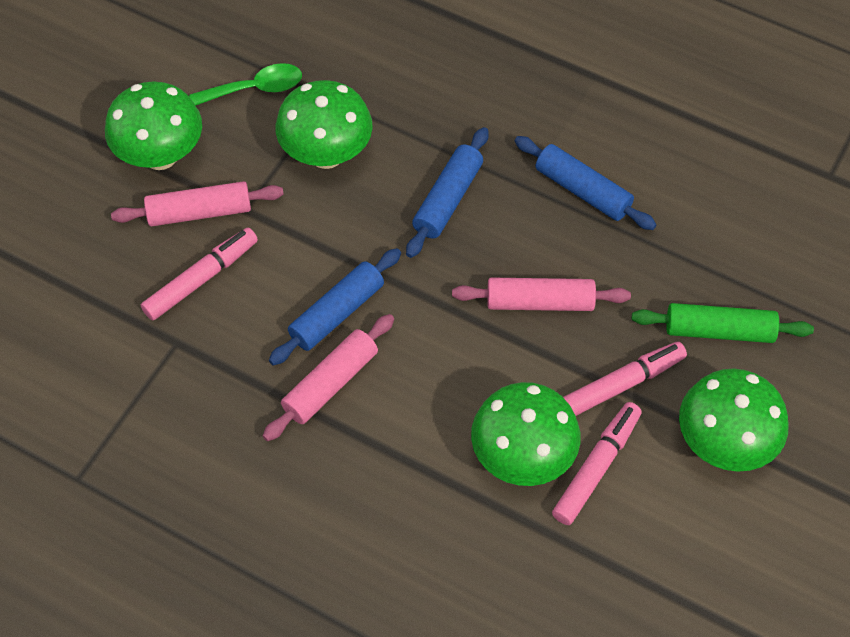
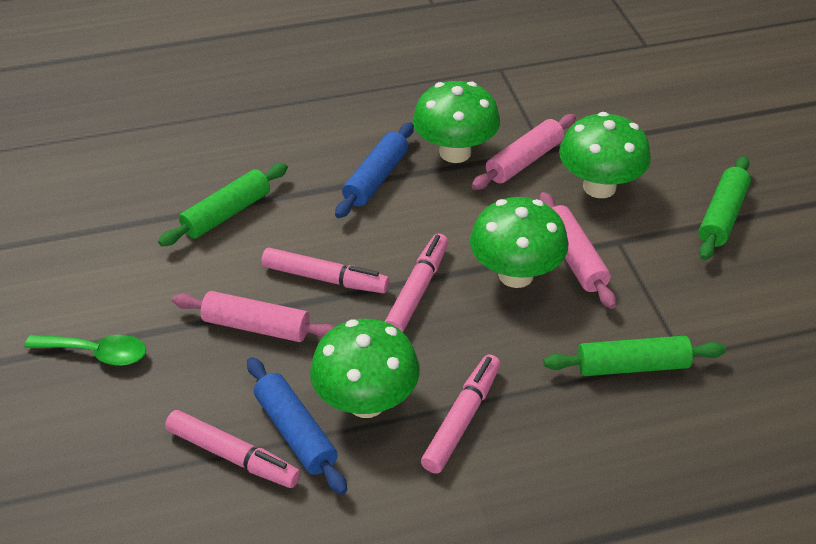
blue rolling pin: 3 -> 2
green rolling pin: 1 -> 3
pink marker: 3 -> 4

